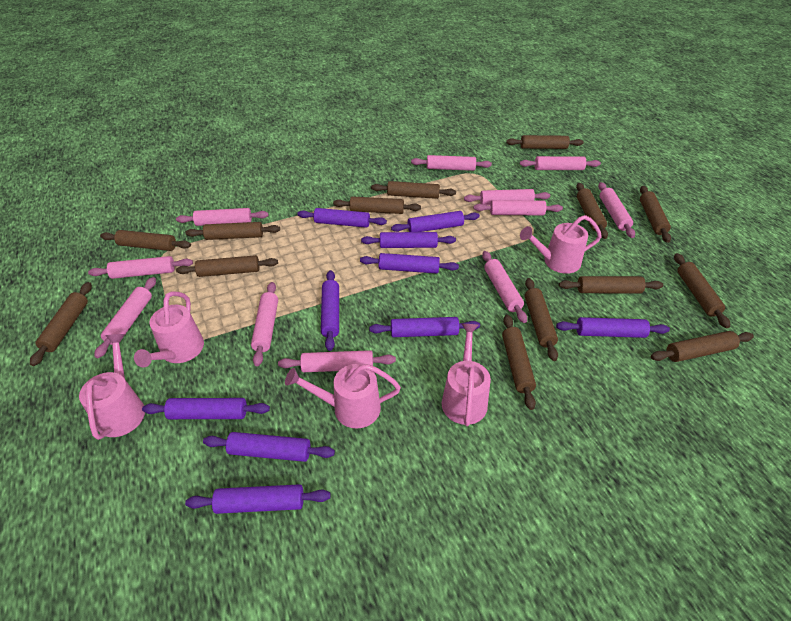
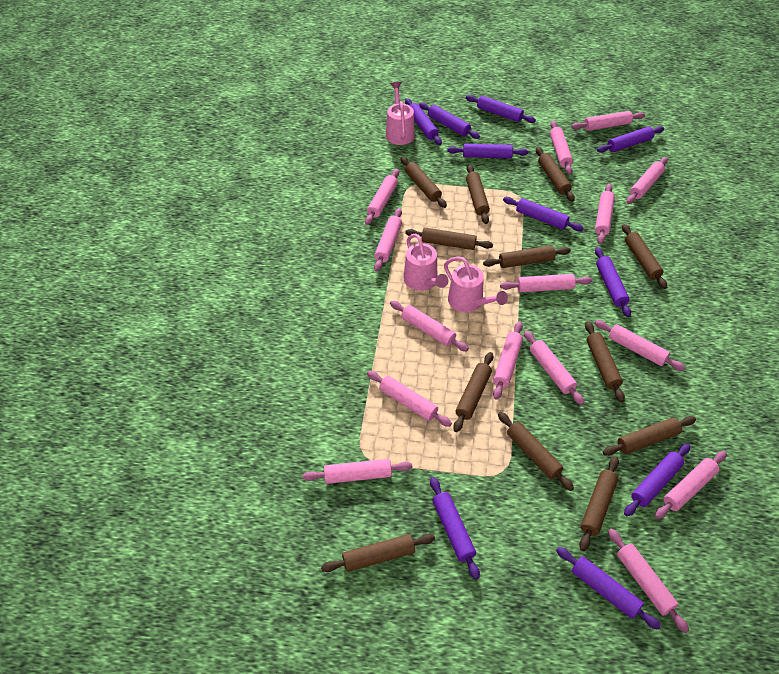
brown rolling pin: 14 -> 12
pink rolling pin: 11 -> 15
pink watering can: 5 -> 3

